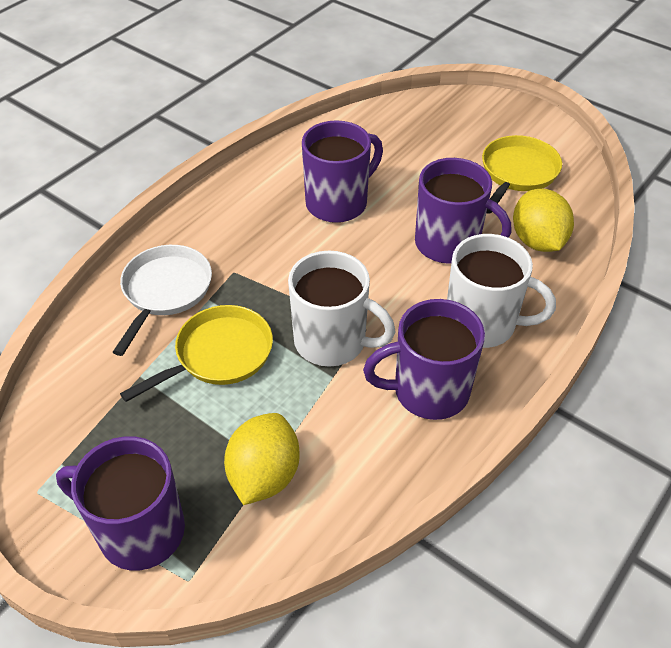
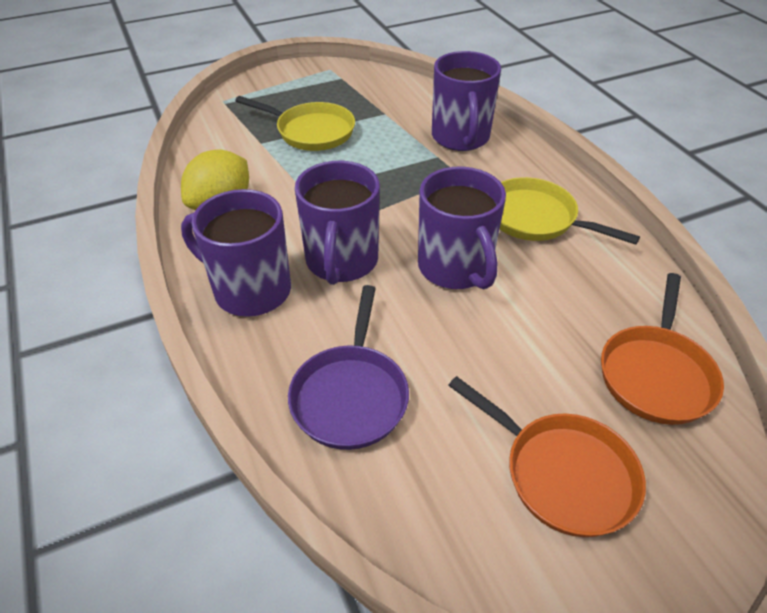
orange pan: 0 -> 2
purple pan: 0 -> 1
white mug: 2 -> 0
white pan: 1 -> 0
yellow lemon: 2 -> 1

